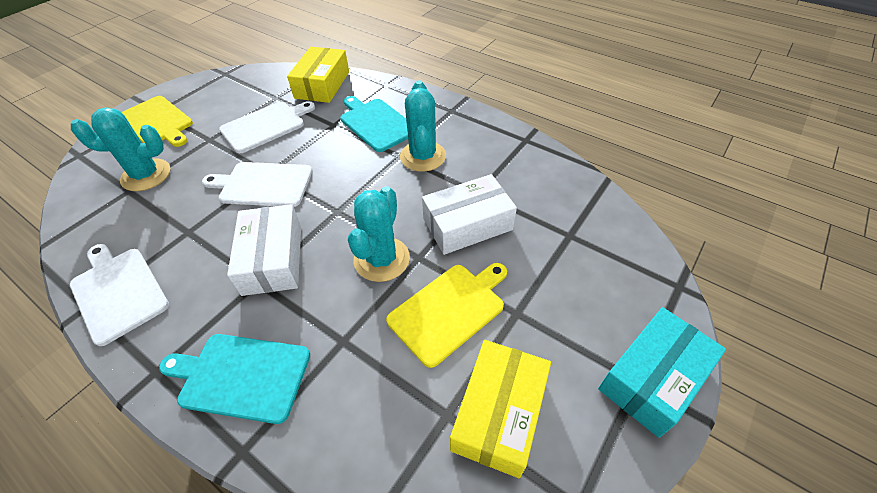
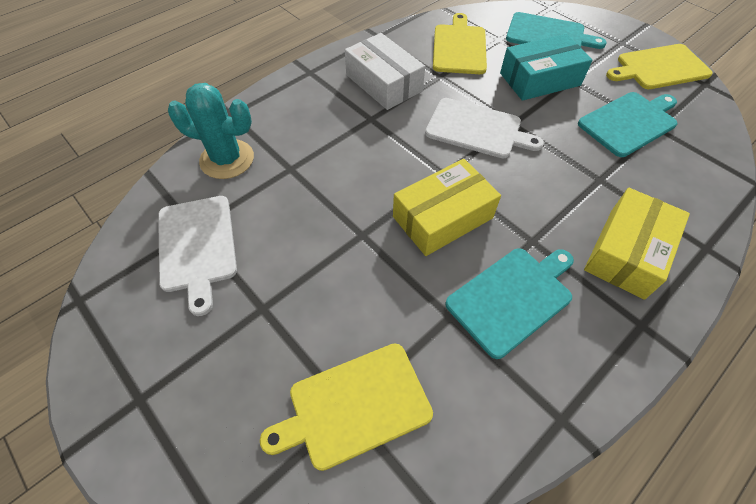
turquoise cactus: 3 -> 1
turquoise cutting board: 2 -> 3
white box: 2 -> 1
white cutting board: 3 -> 2
yellow cutting board: 2 -> 3

